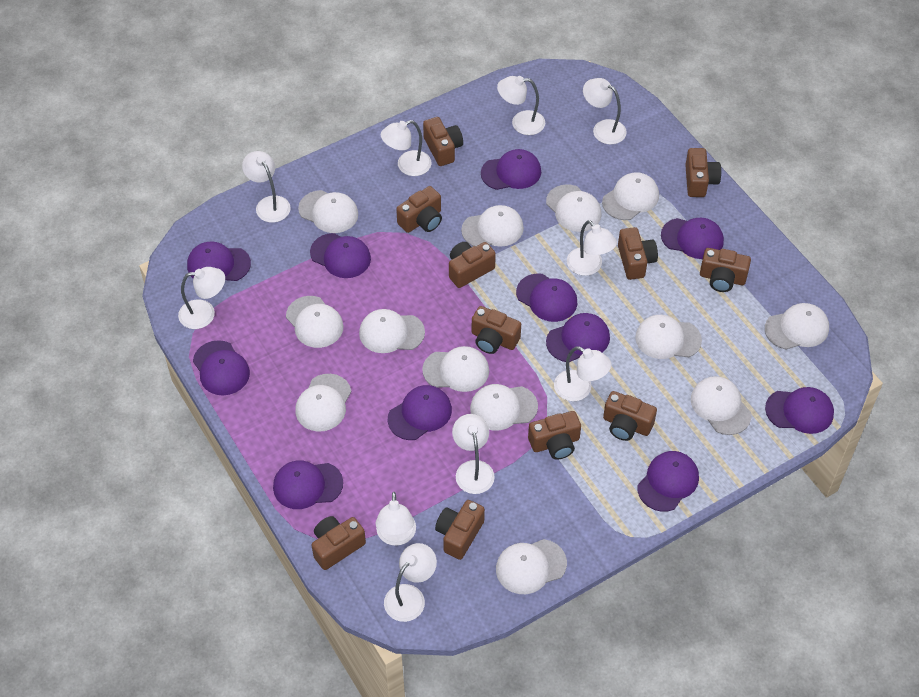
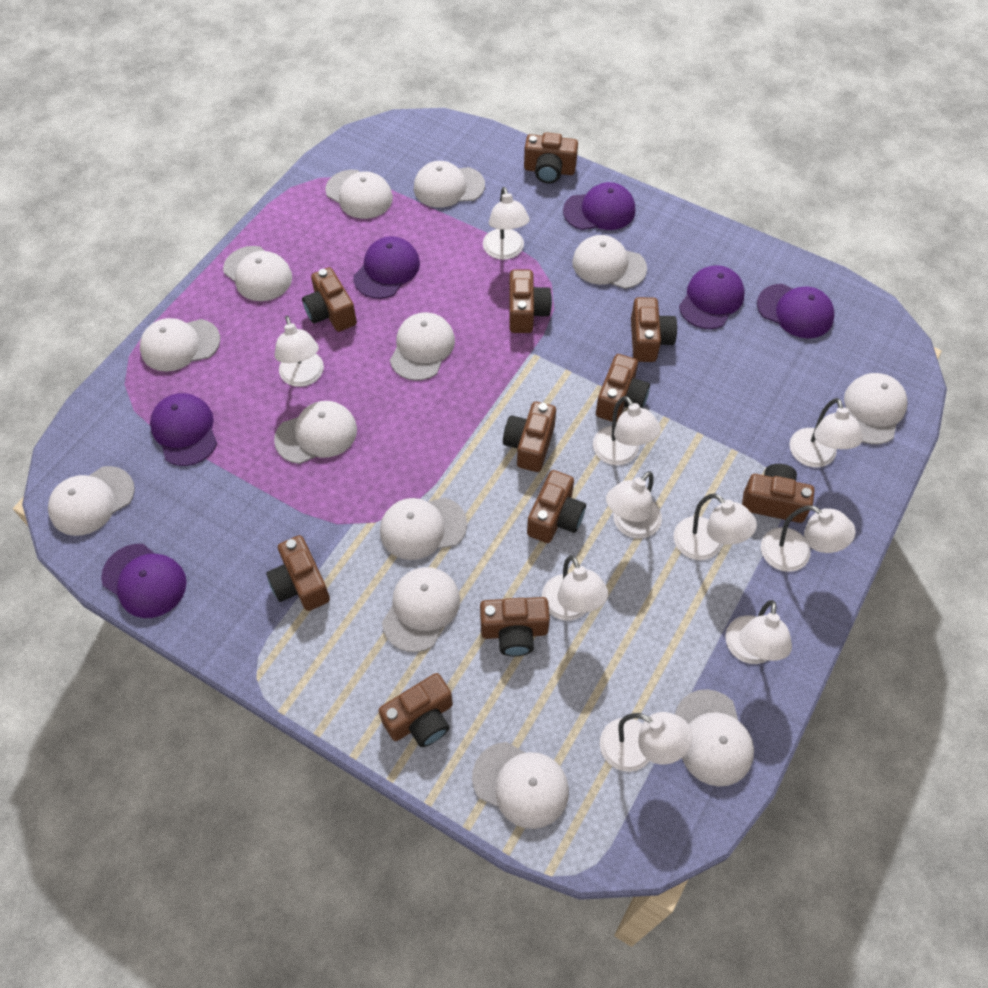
purple cap: 11 -> 6

